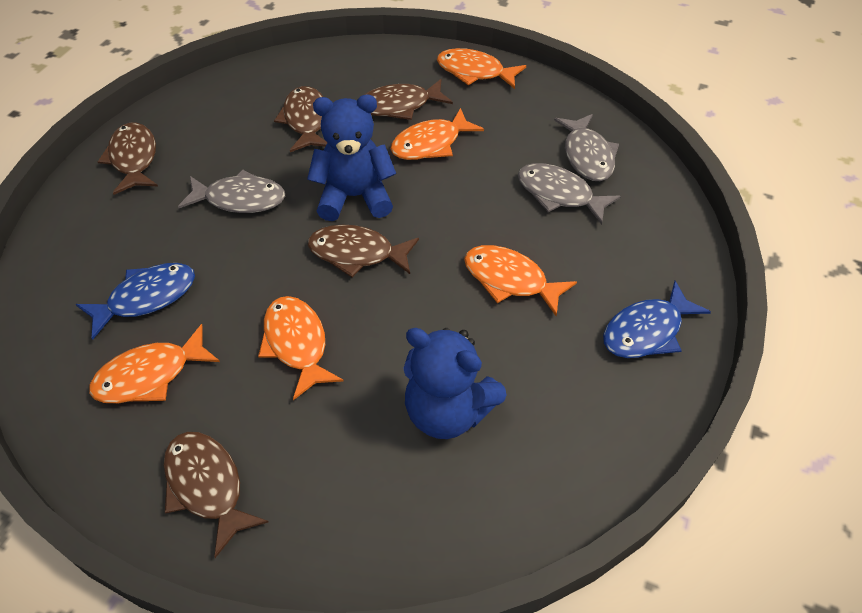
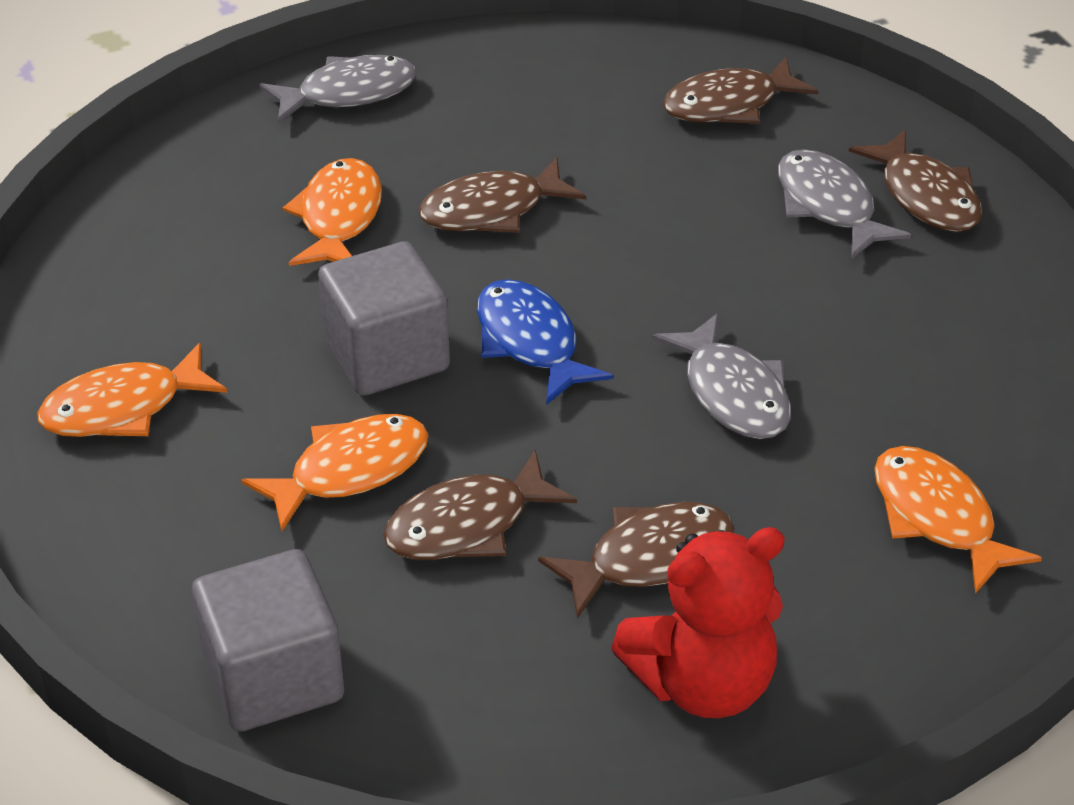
blue fish: 2 -> 1
blue teddy bear: 2 -> 0
grey cube: 0 -> 2
orange fish: 5 -> 4
red teddy bear: 0 -> 1

